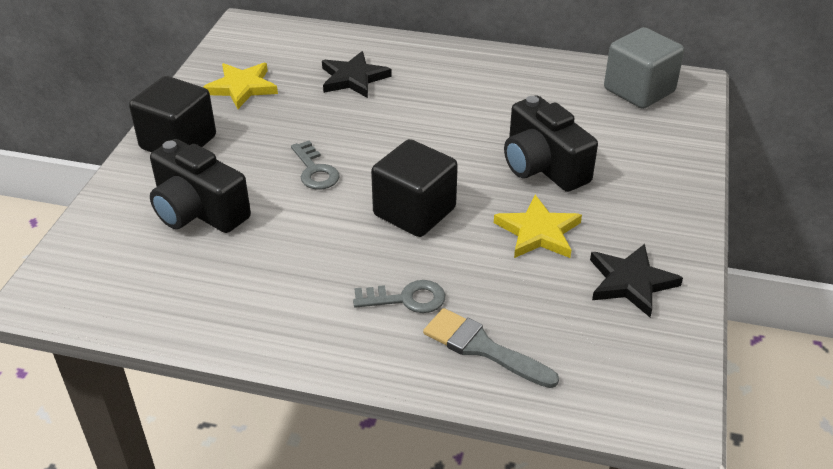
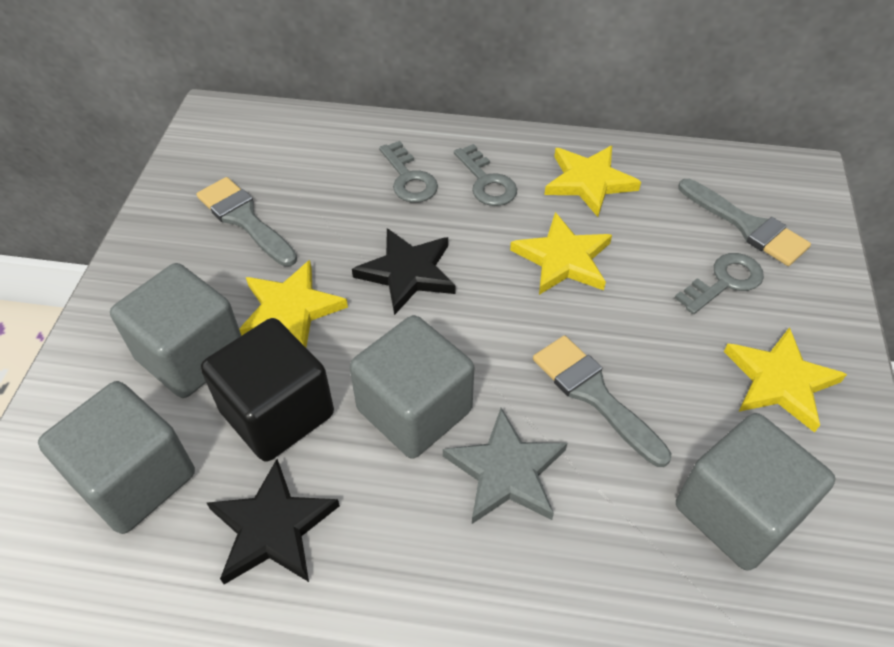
black camera: 2 -> 0
black cube: 2 -> 1
grey brush: 1 -> 3
grey cube: 1 -> 4
grey key: 2 -> 3
grey star: 0 -> 1
yellow star: 2 -> 4

